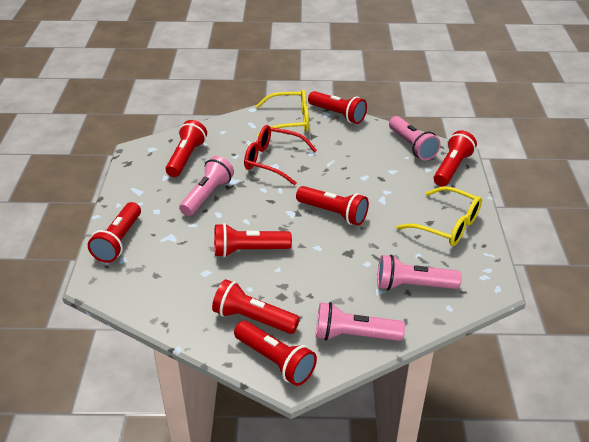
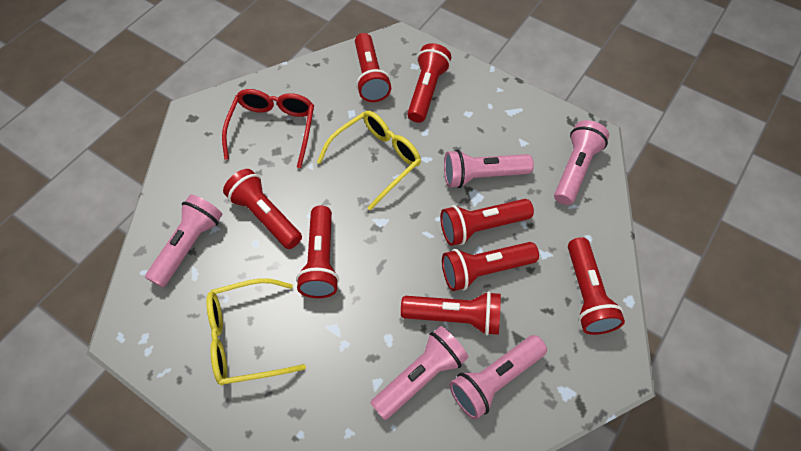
pink flashlight: 4 -> 5

